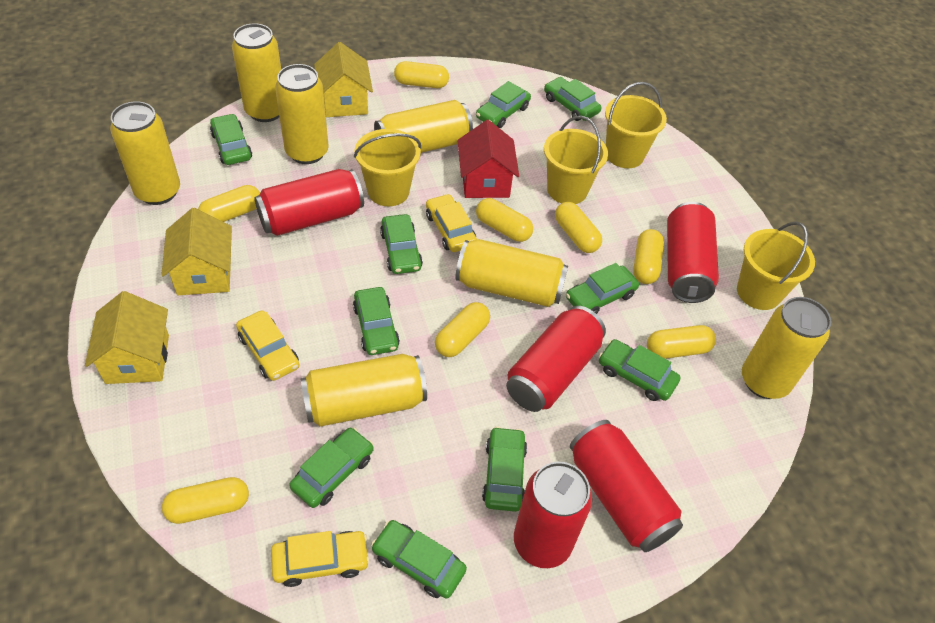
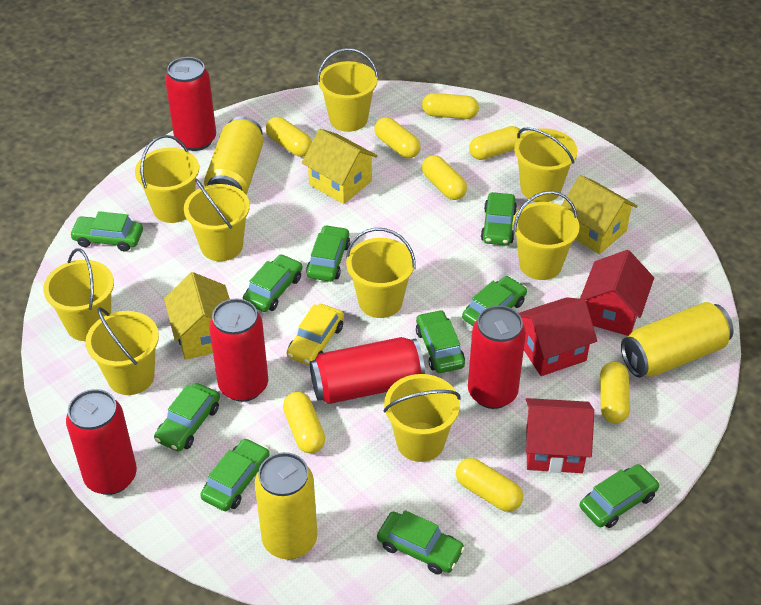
red house: 1 -> 3
yellow bucket: 4 -> 9
yellow can: 7 -> 3
yellow car: 3 -> 1

